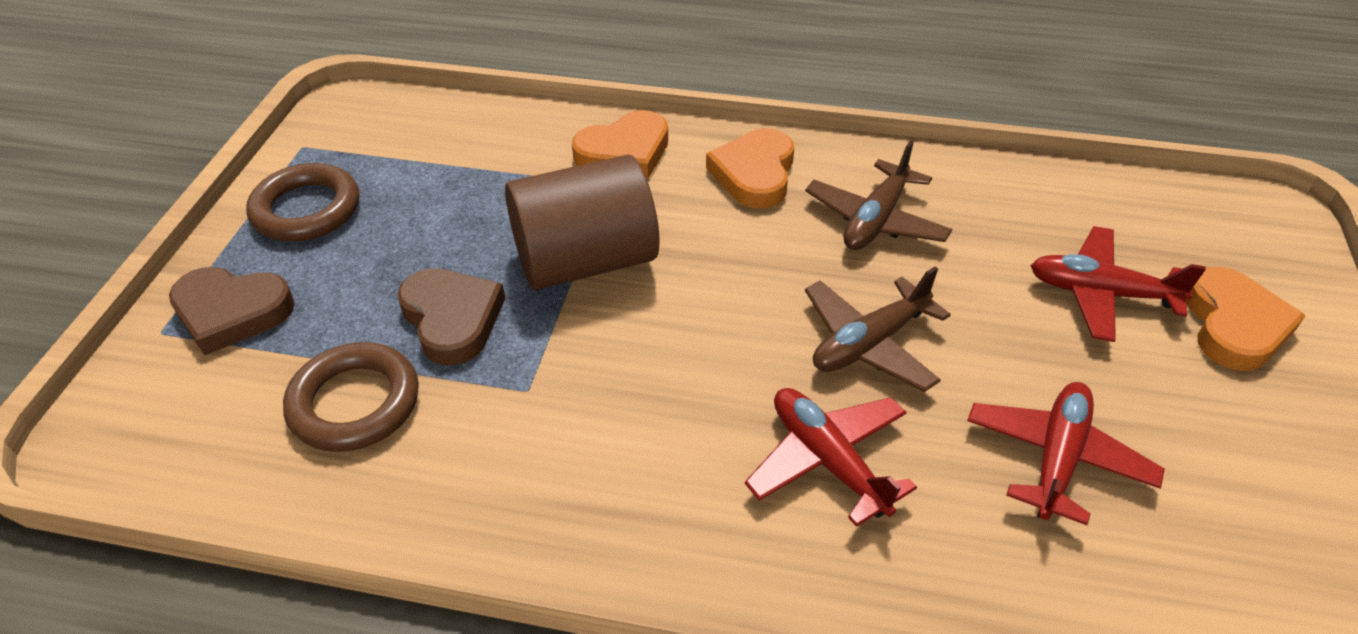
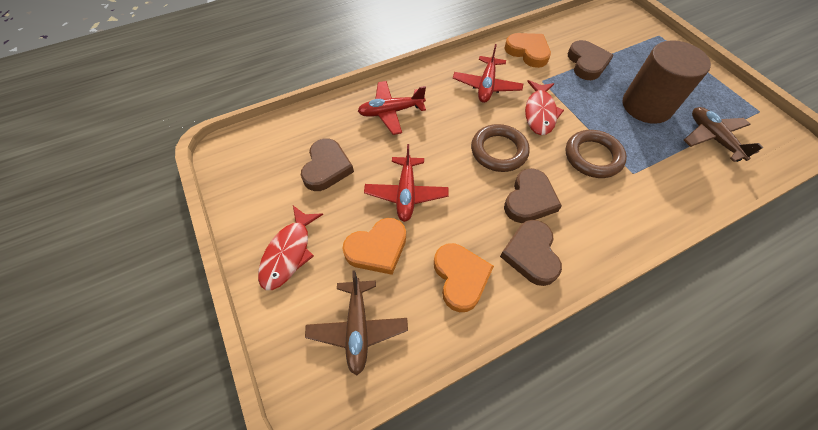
brown heart: 2 -> 4
red fish: 0 -> 2

